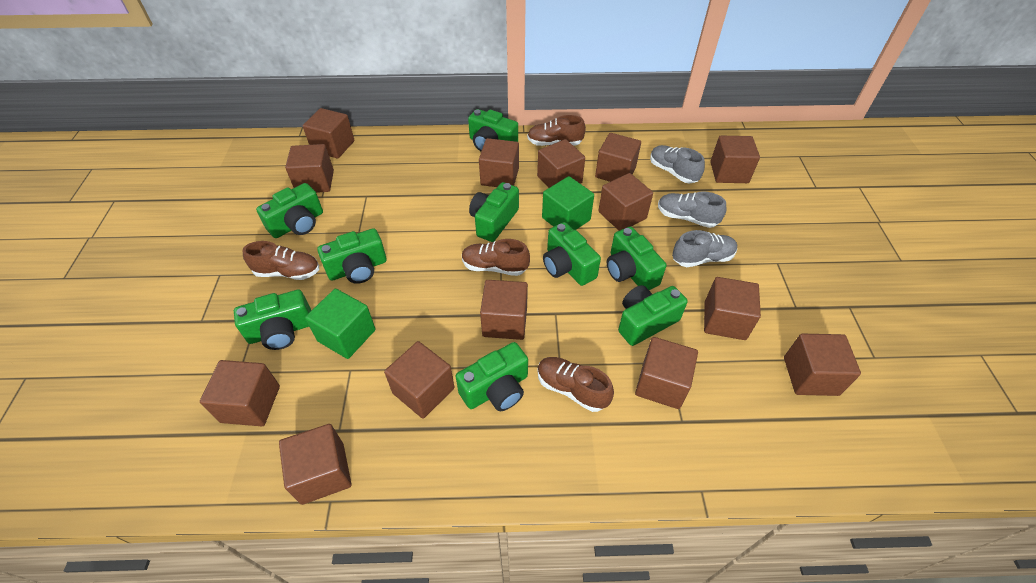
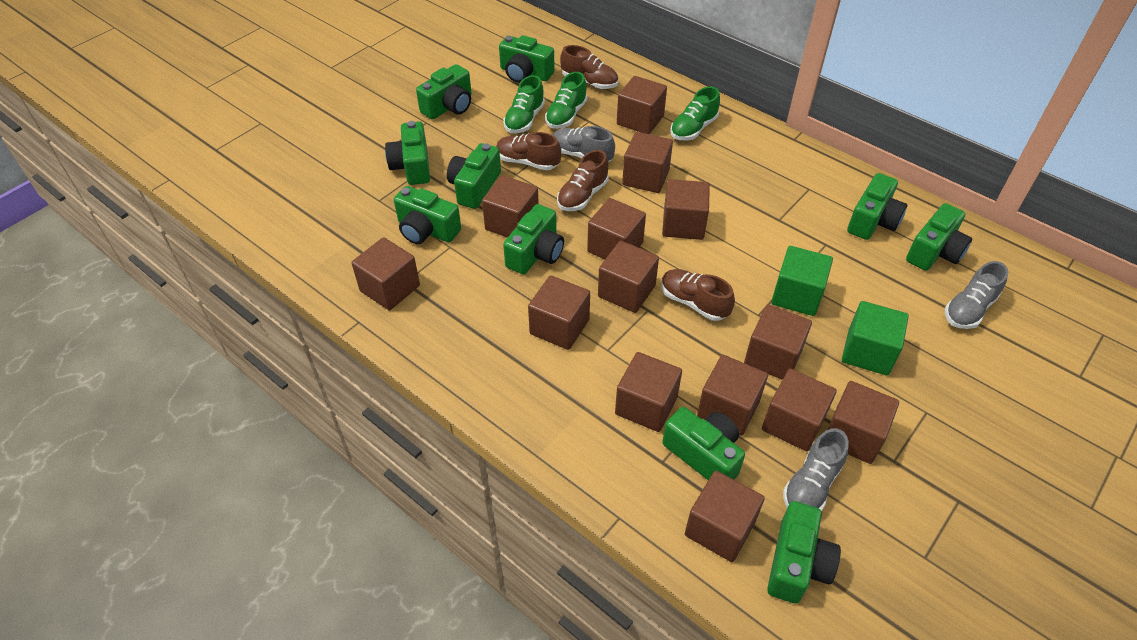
green camera: 9 -> 10
green shoe: 0 -> 3

